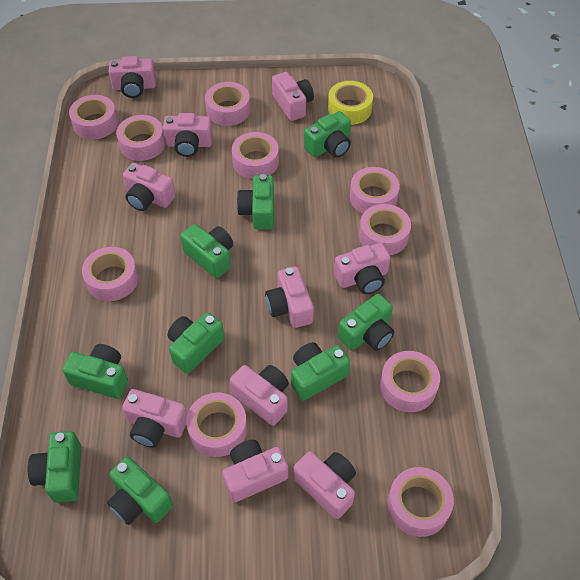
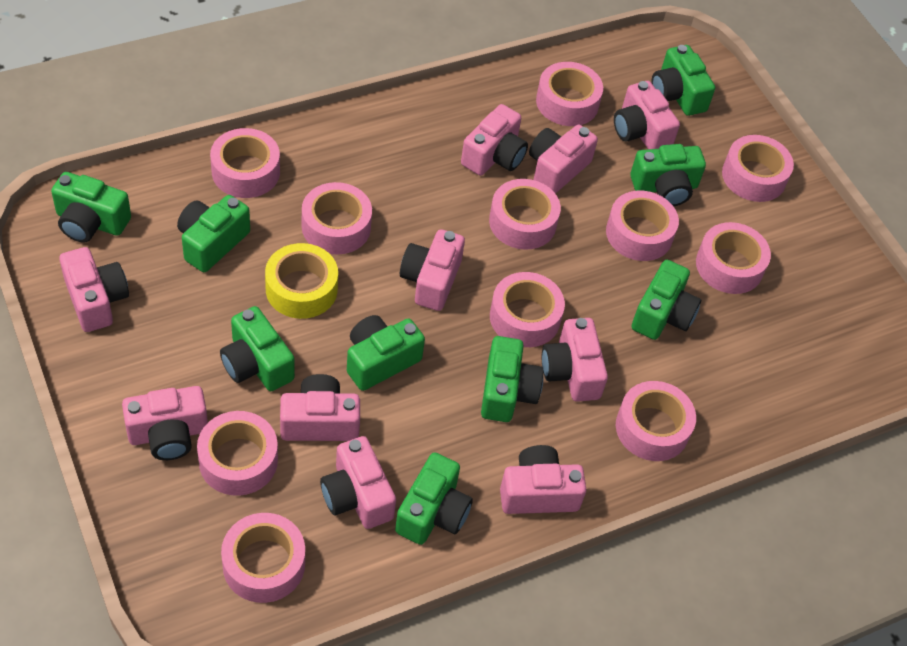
pink tape: 10 -> 11

